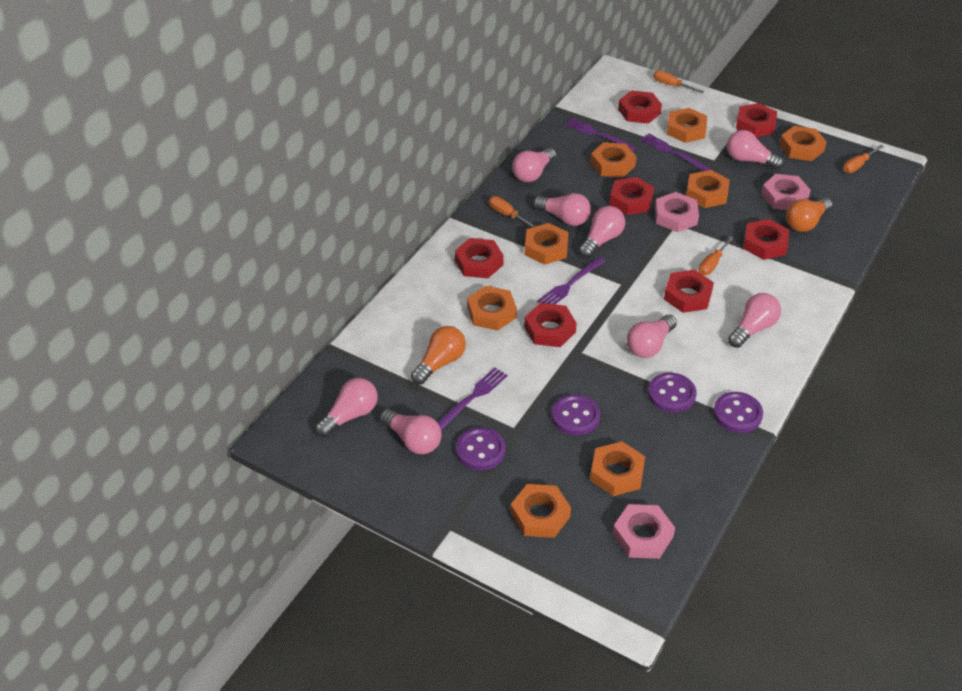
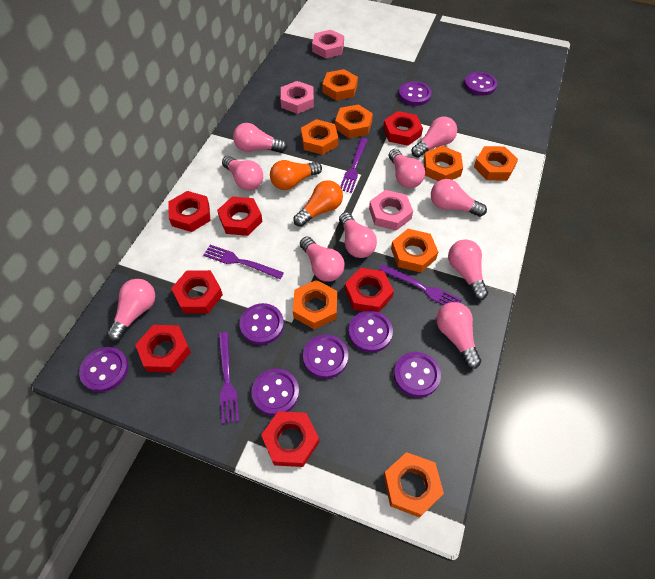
orange screwdriver: 4 -> 0
pink light bulb: 8 -> 10
purple button: 4 -> 8

